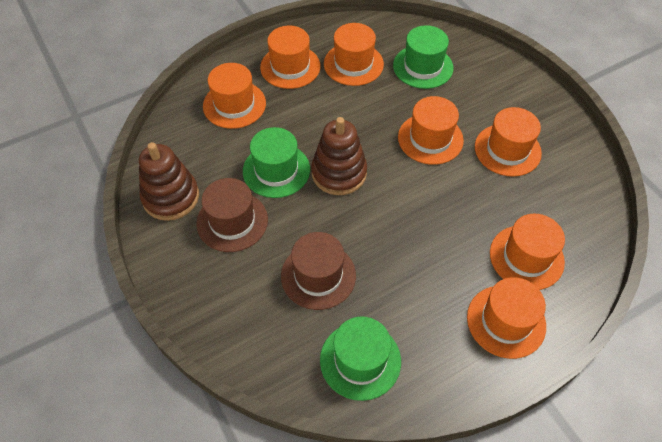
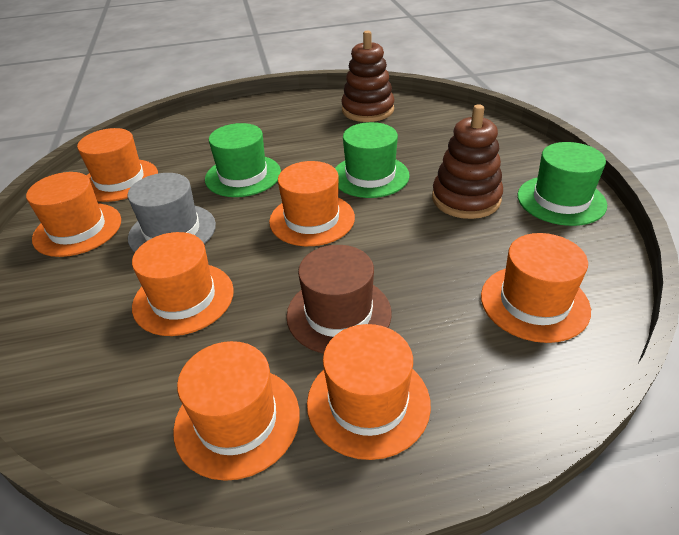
brown hat: 2 -> 1
grey hat: 0 -> 1

